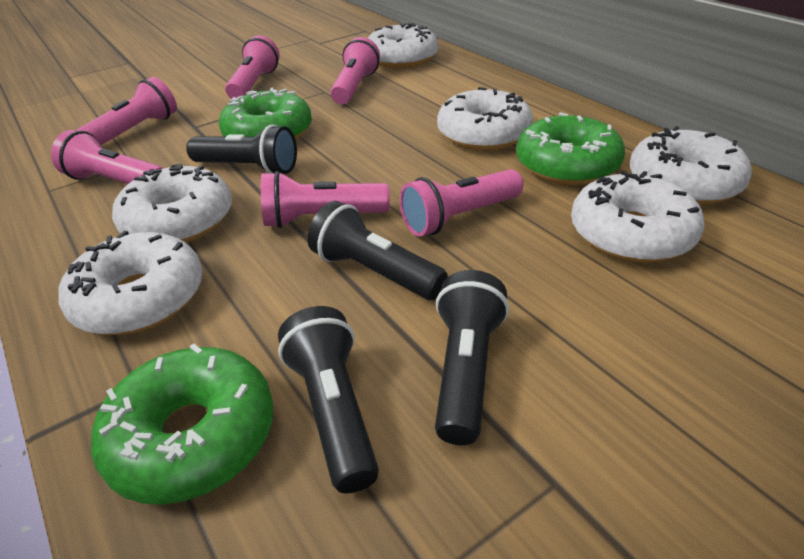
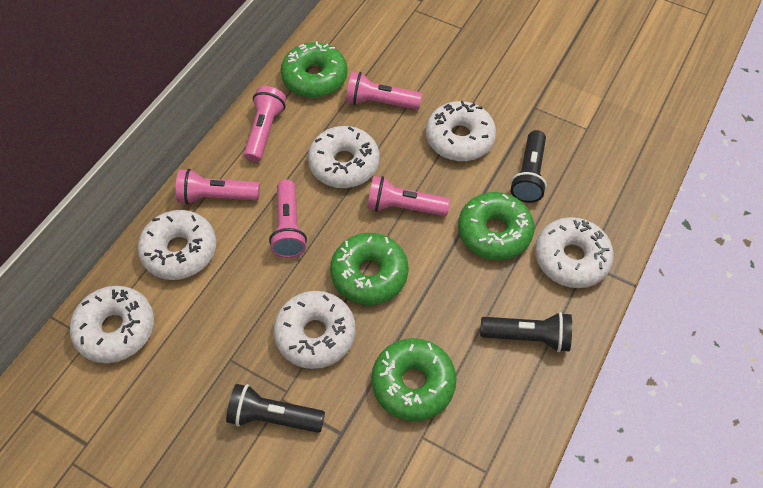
black flashlight: 4 -> 3
green donut: 3 -> 4
pink flashlight: 6 -> 5

